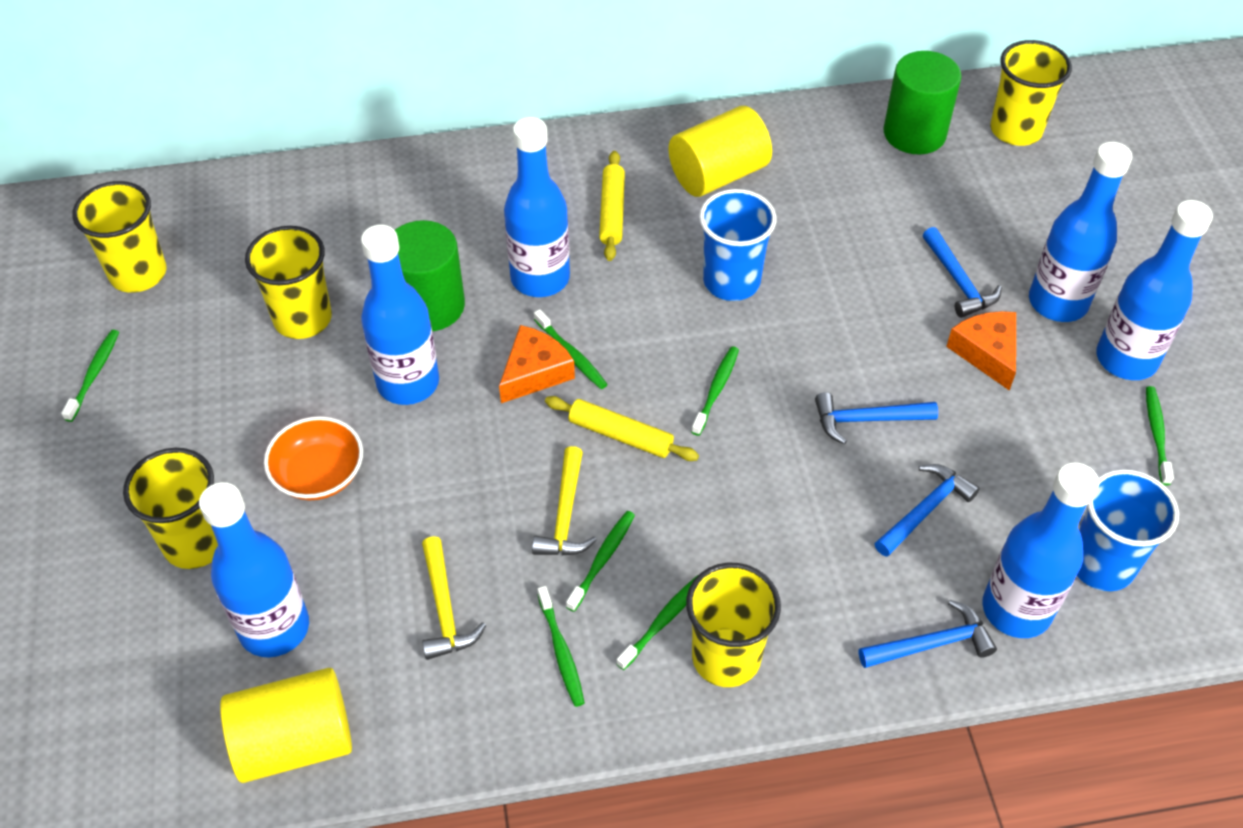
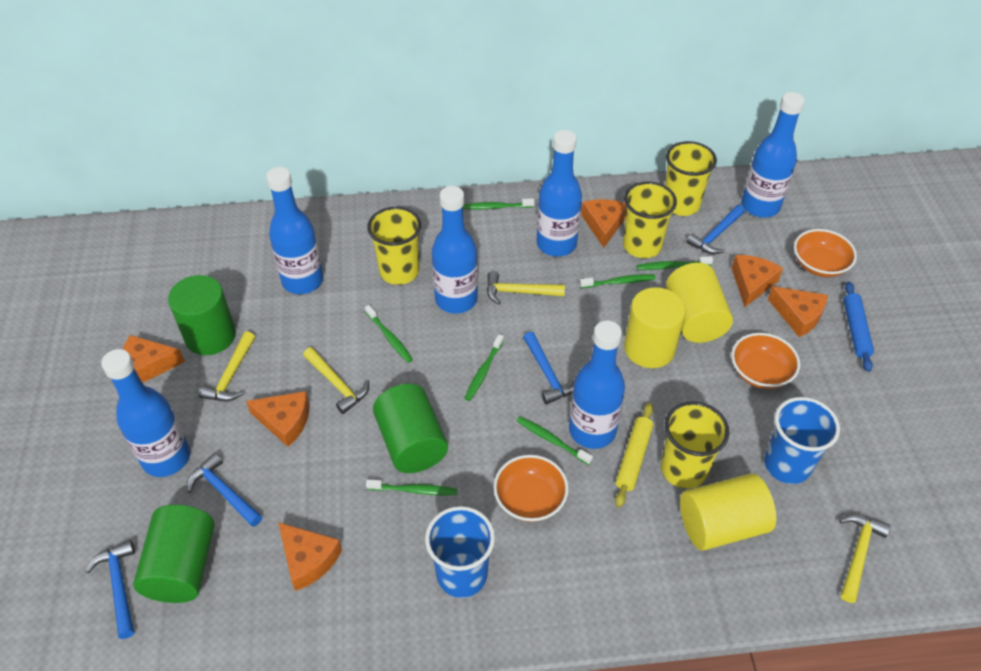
blue rolling pin: 0 -> 1
green cylinder: 2 -> 3
orange bowl: 1 -> 3
orange cheese: 2 -> 6
yellow cup: 5 -> 4
yellow cylinder: 2 -> 3
yellow hammer: 2 -> 4
yellow rolling pin: 2 -> 1

